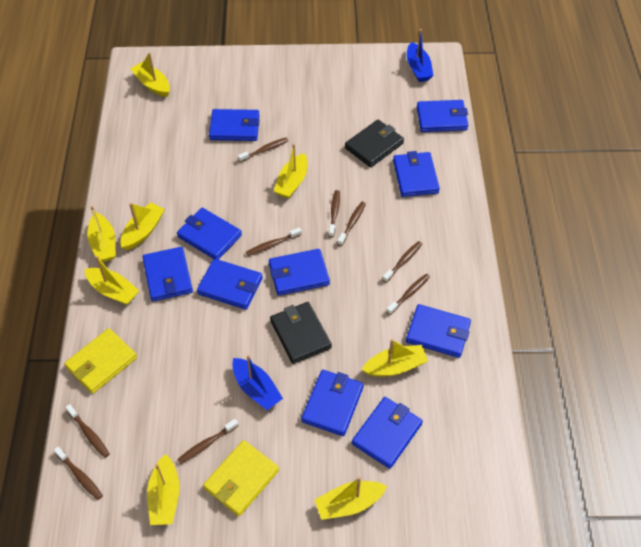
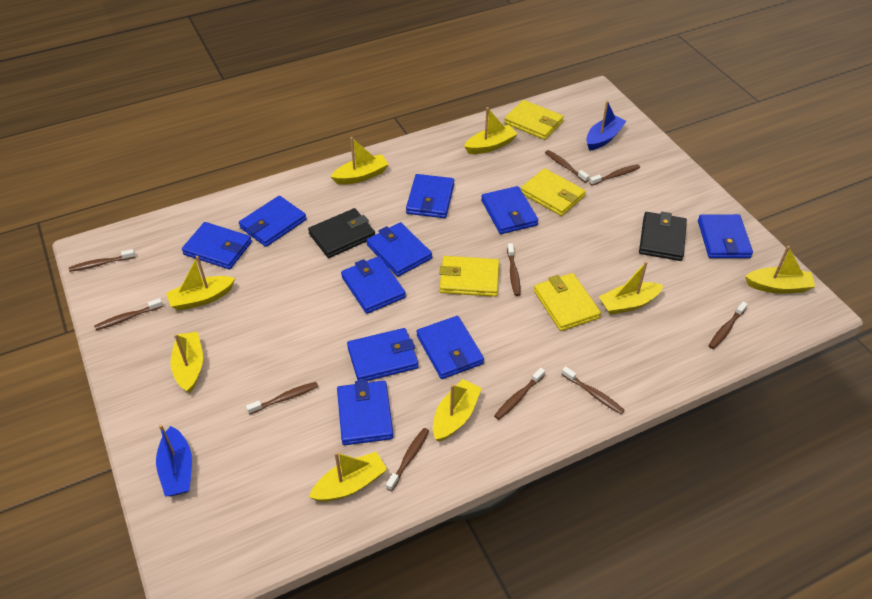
brown toothbrush: 9 -> 10
yellow wallet: 2 -> 4

